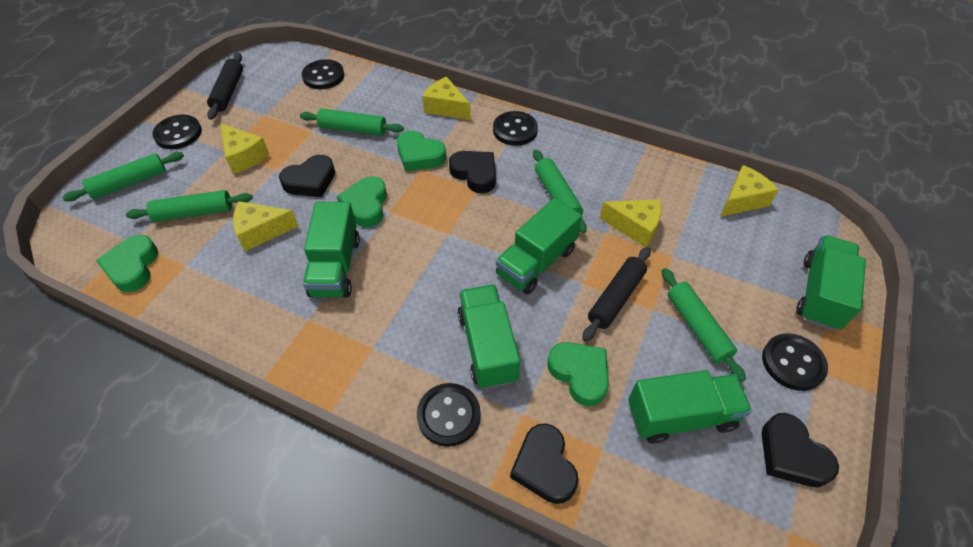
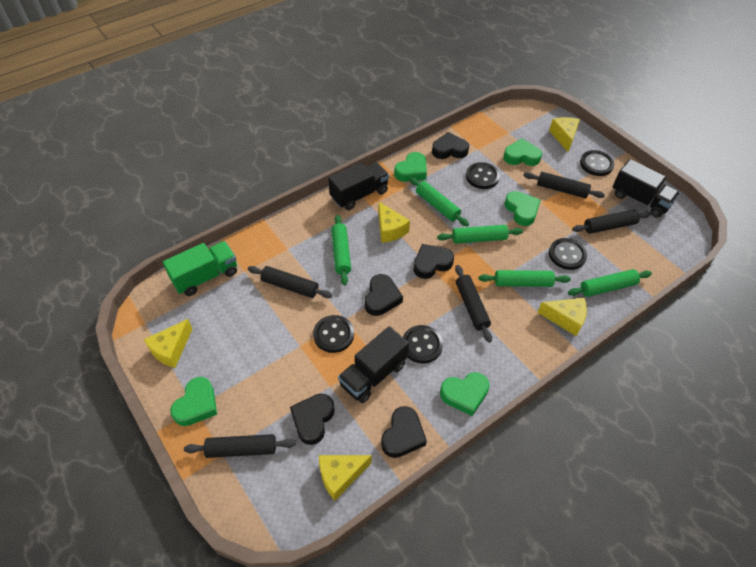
black heart: 4 -> 5
black rolling pin: 2 -> 5
black truck: 0 -> 3
green heart: 4 -> 5
green truck: 5 -> 1

